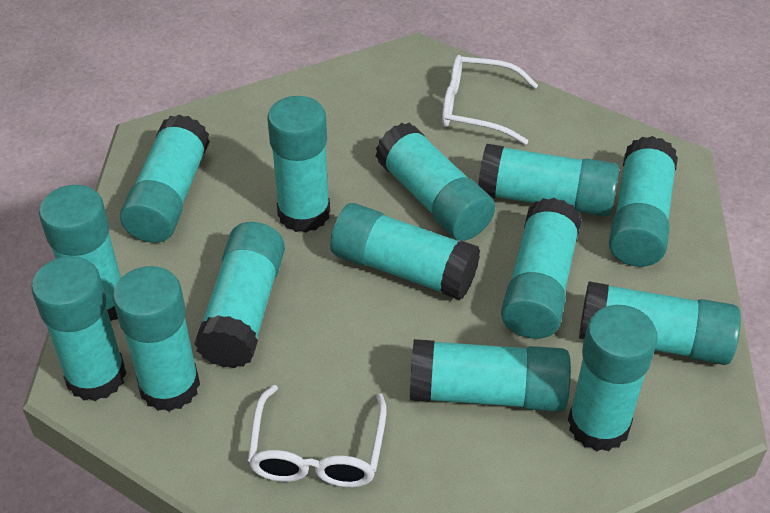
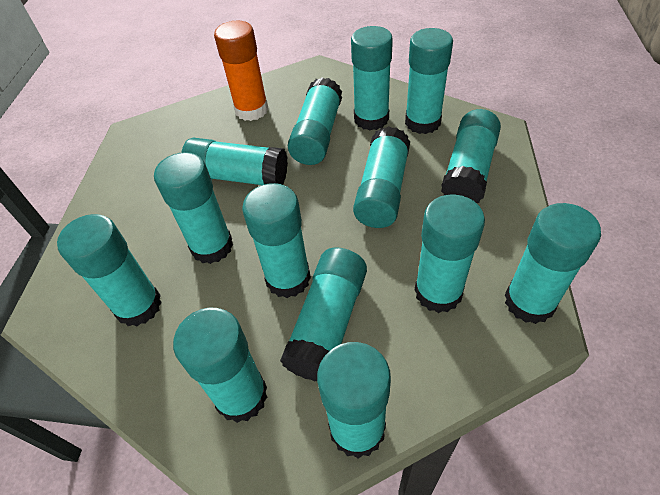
orange glue stick: 0 -> 1
white glasses: 2 -> 0

